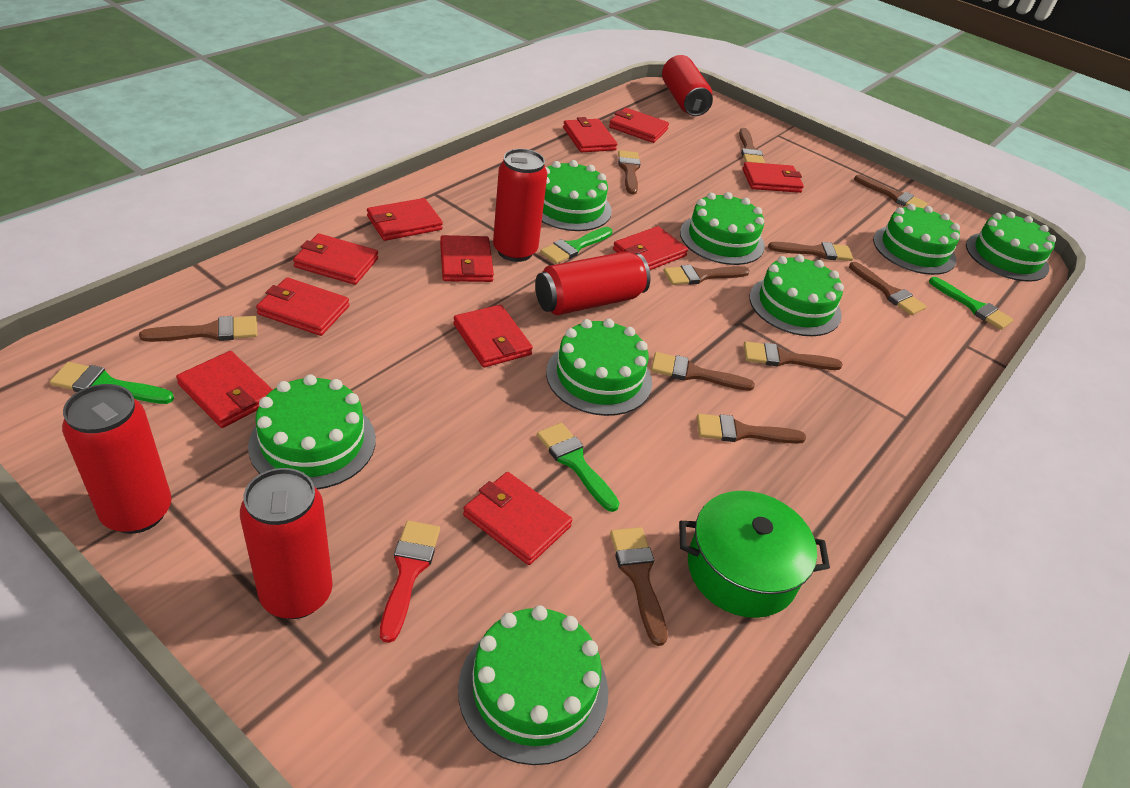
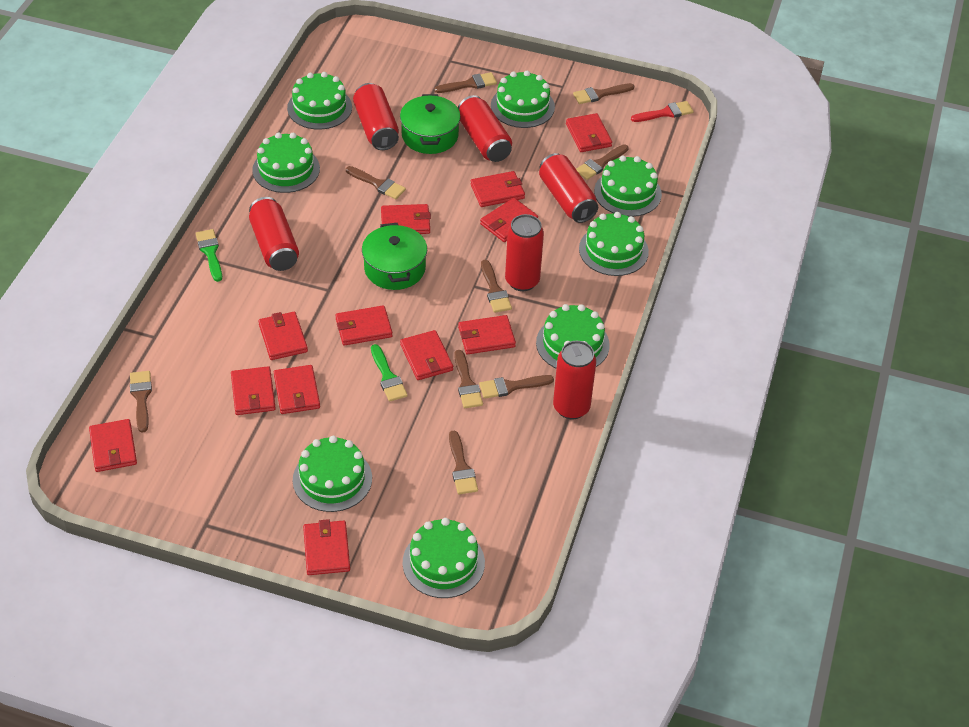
brown brush: 11 -> 9
green brush: 4 -> 2
green pot: 1 -> 2
red can: 5 -> 6
red wallet: 11 -> 12

